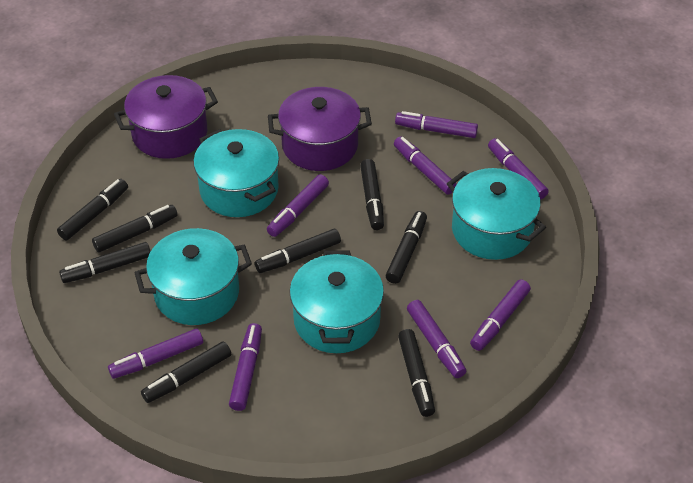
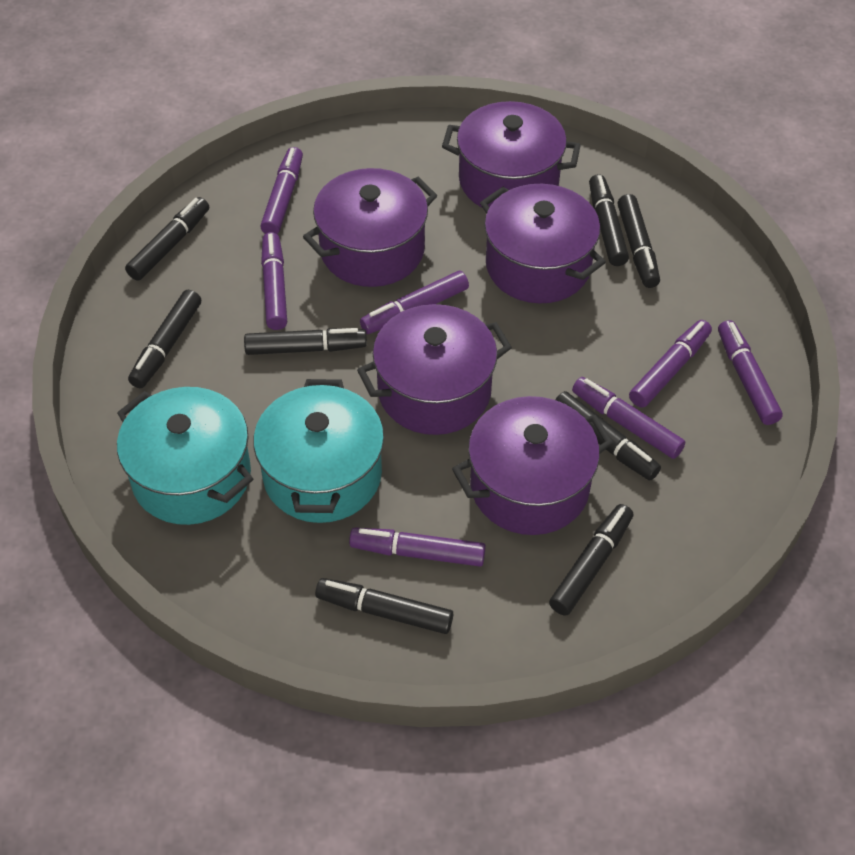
purple marker: 8 -> 7
purple pot: 2 -> 5
turquoise pot: 4 -> 2

